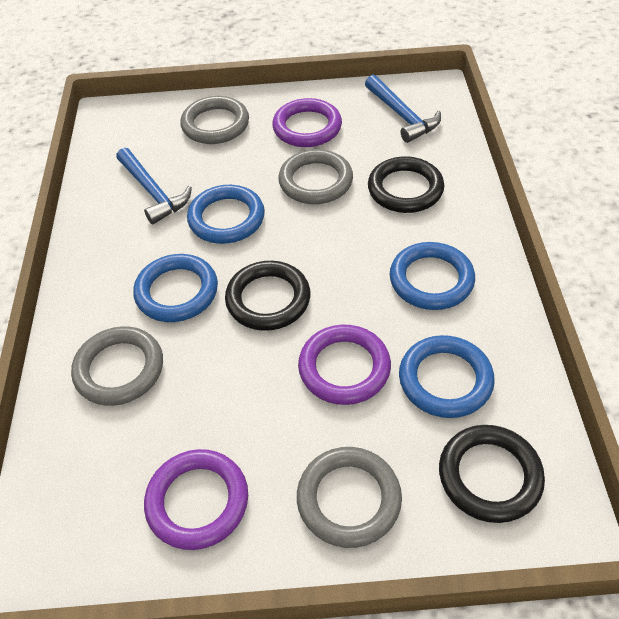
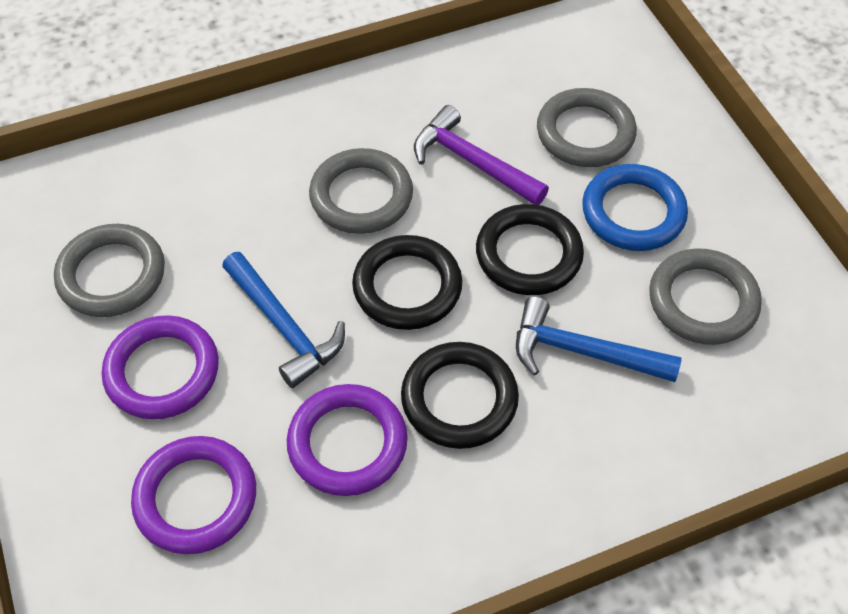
blue ring: 4 -> 1
purple hammer: 0 -> 1

